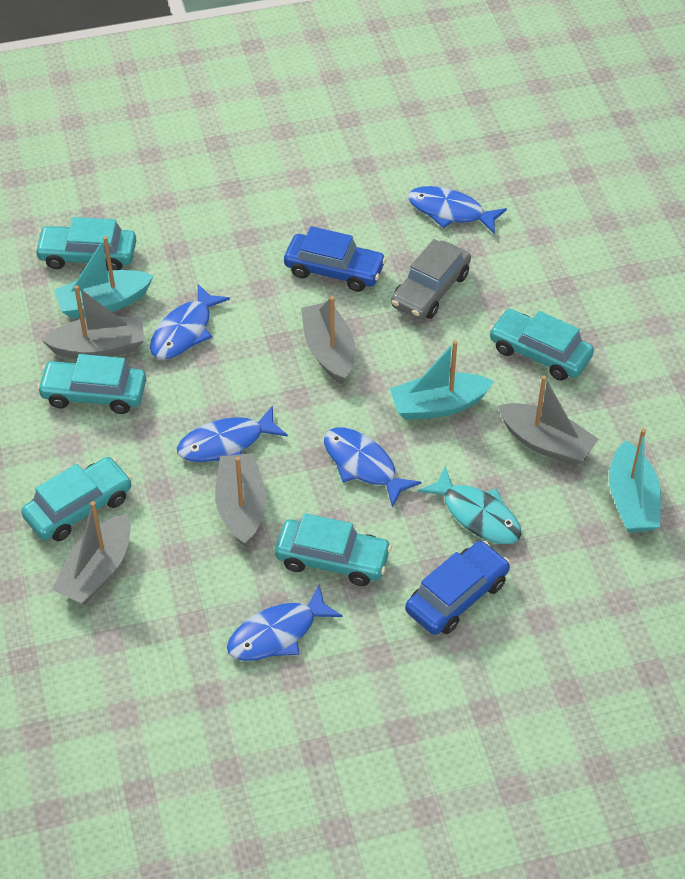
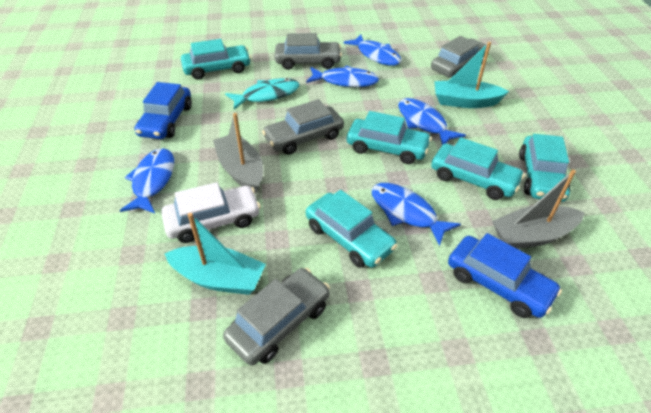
grey boat: 5 -> 2
grey car: 1 -> 4
turquoise boat: 3 -> 2
white car: 0 -> 1

